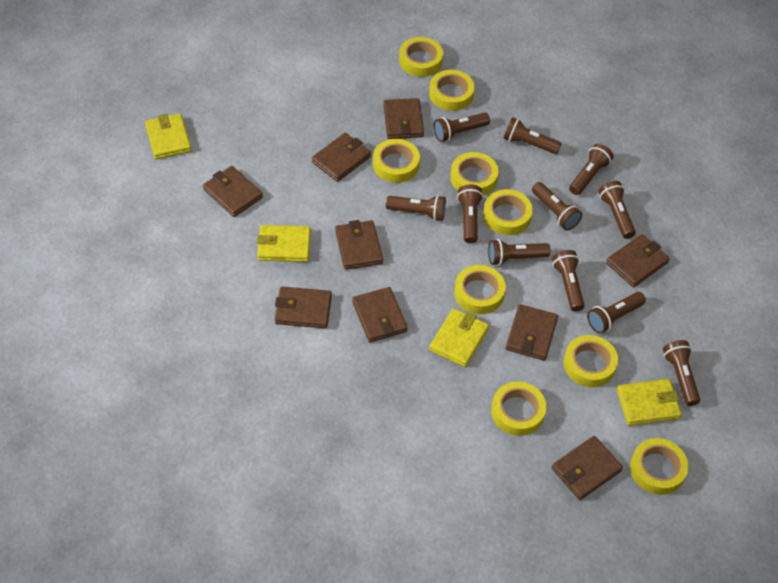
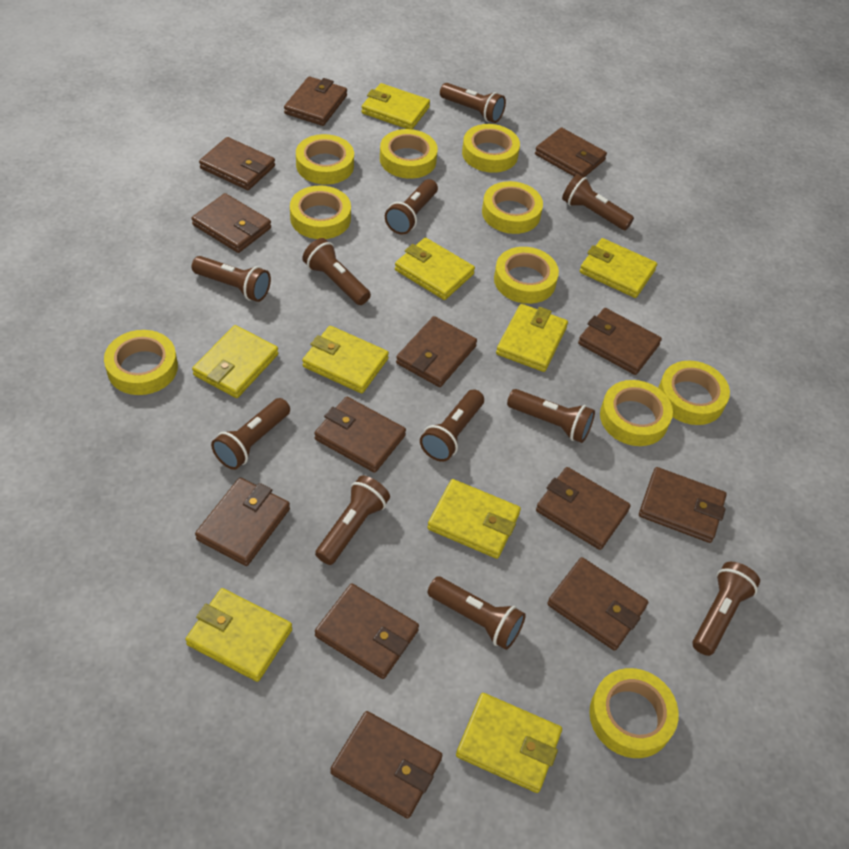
brown wallet: 9 -> 13
yellow tape: 9 -> 10
yellow wallet: 4 -> 9

